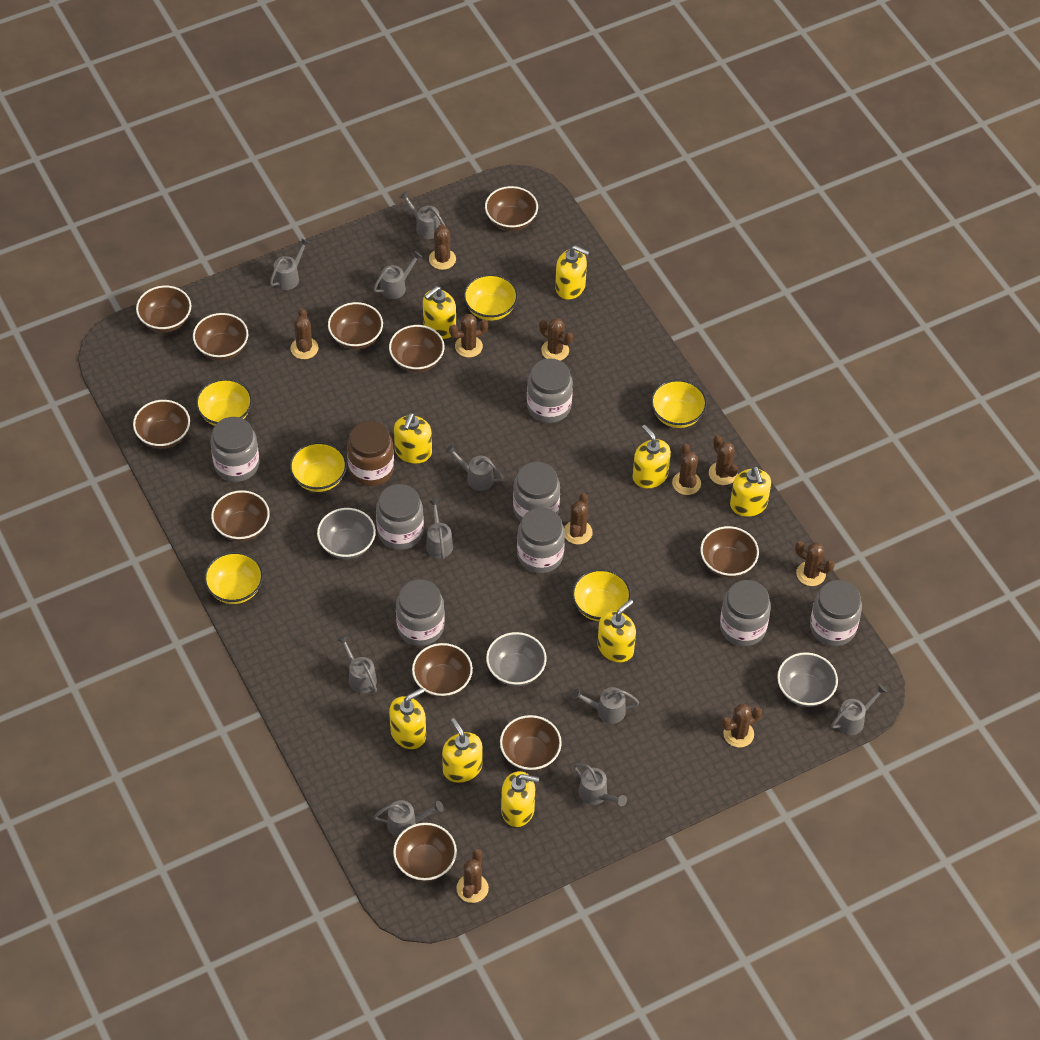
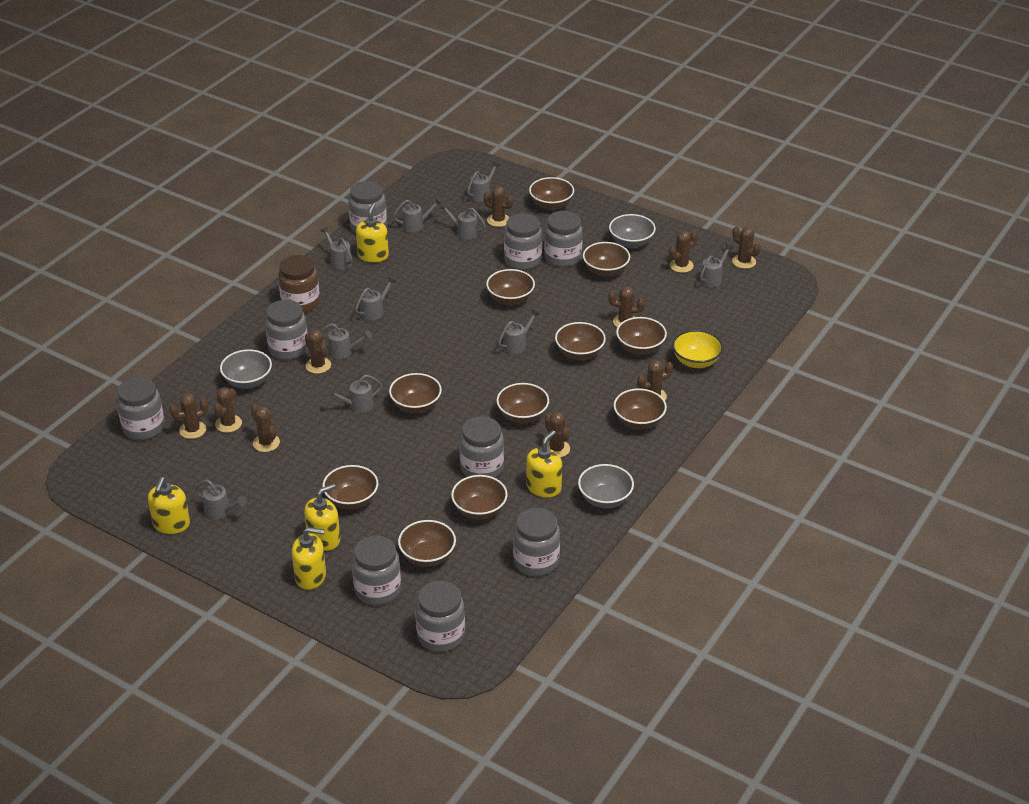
grey jar: 8 -> 9
yellow bowl: 6 -> 1
yellow soap dispenser: 9 -> 5

